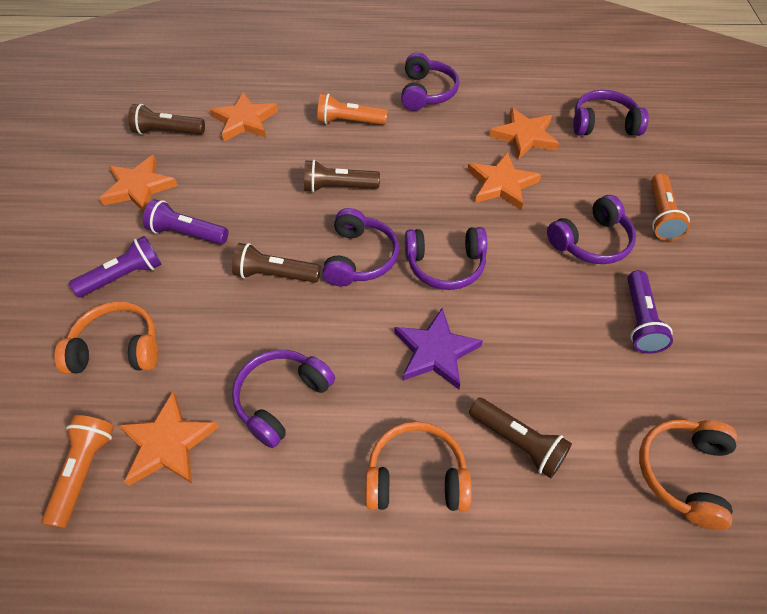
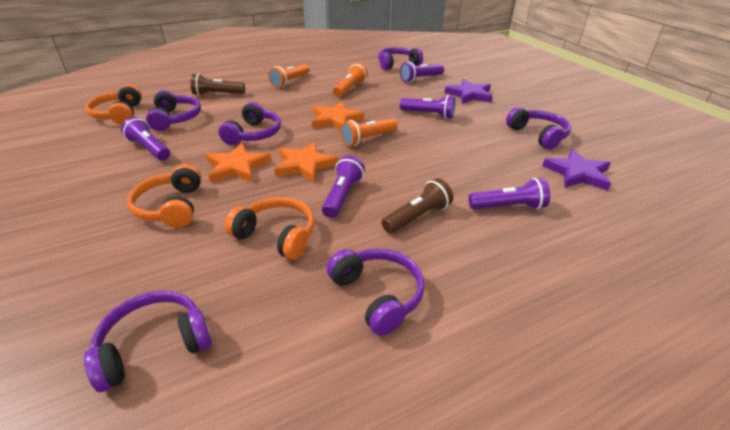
brown flashlight: 4 -> 2
orange star: 5 -> 3
purple flashlight: 3 -> 5
purple star: 1 -> 2

